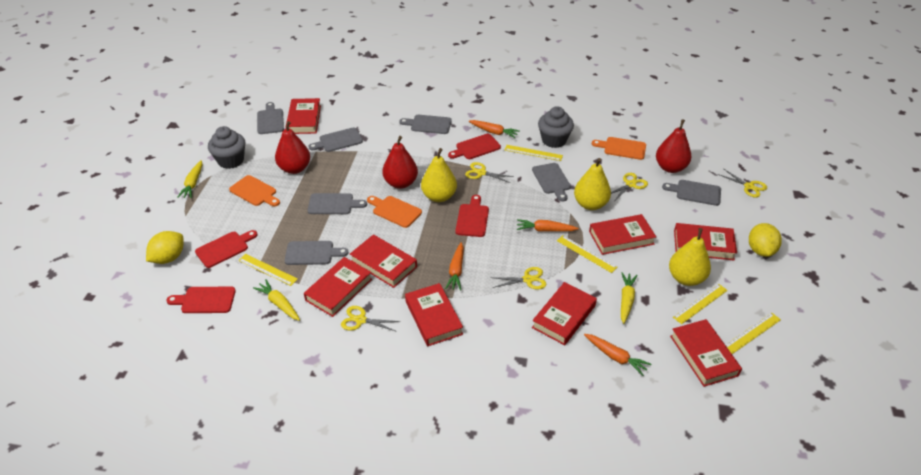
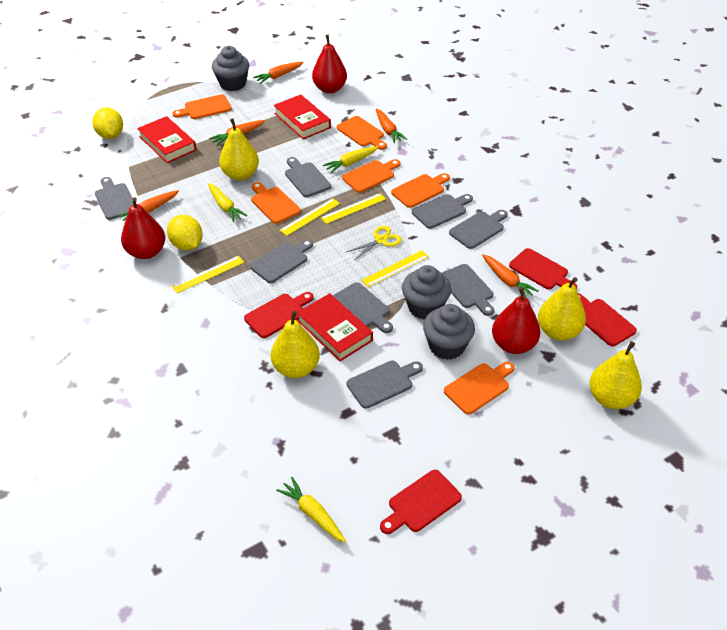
grey cupcake: 2 -> 3
grey cutting board: 7 -> 8
orange carrot: 4 -> 5
orange cutting board: 3 -> 6
red book: 8 -> 3
yellow pear: 3 -> 4
yellow ruler: 5 -> 4
yellow scissors: 5 -> 1

